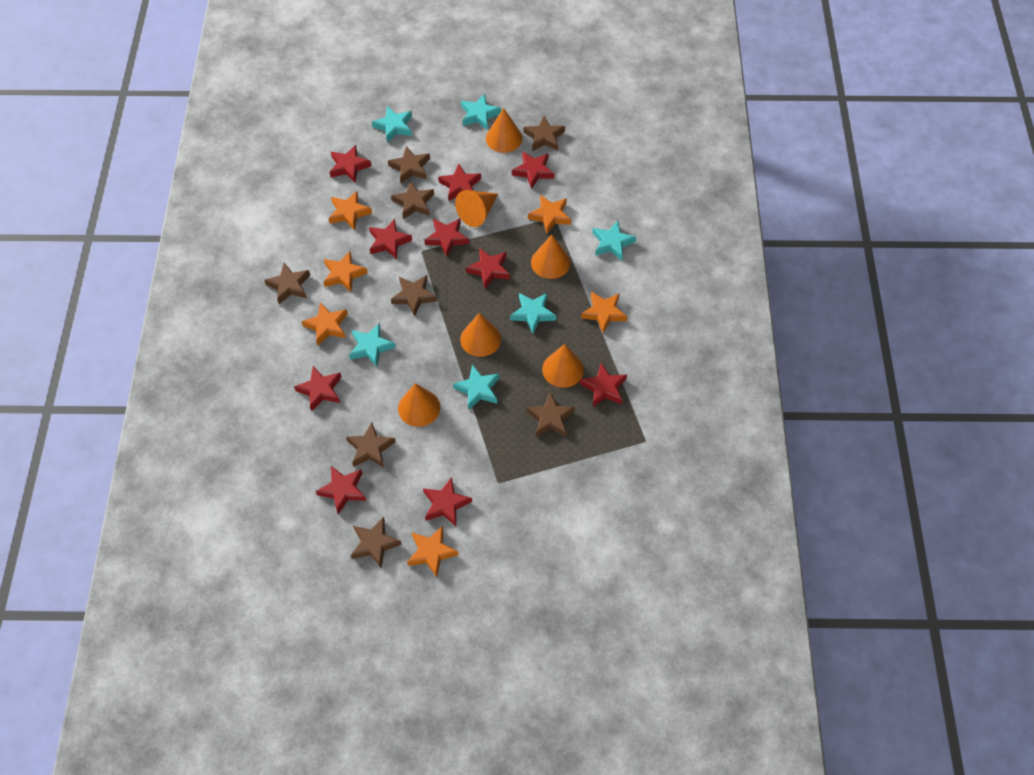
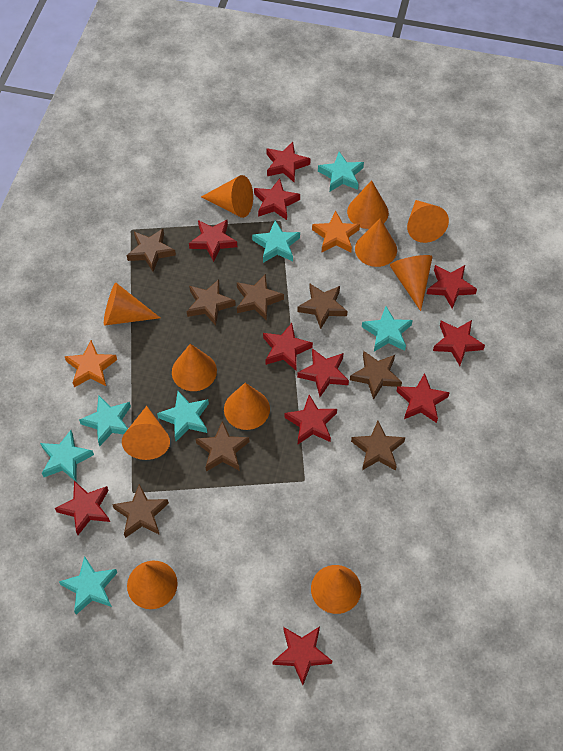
orange cone: 6 -> 11
orange star: 6 -> 2
red star: 10 -> 11
turquoise star: 6 -> 7

